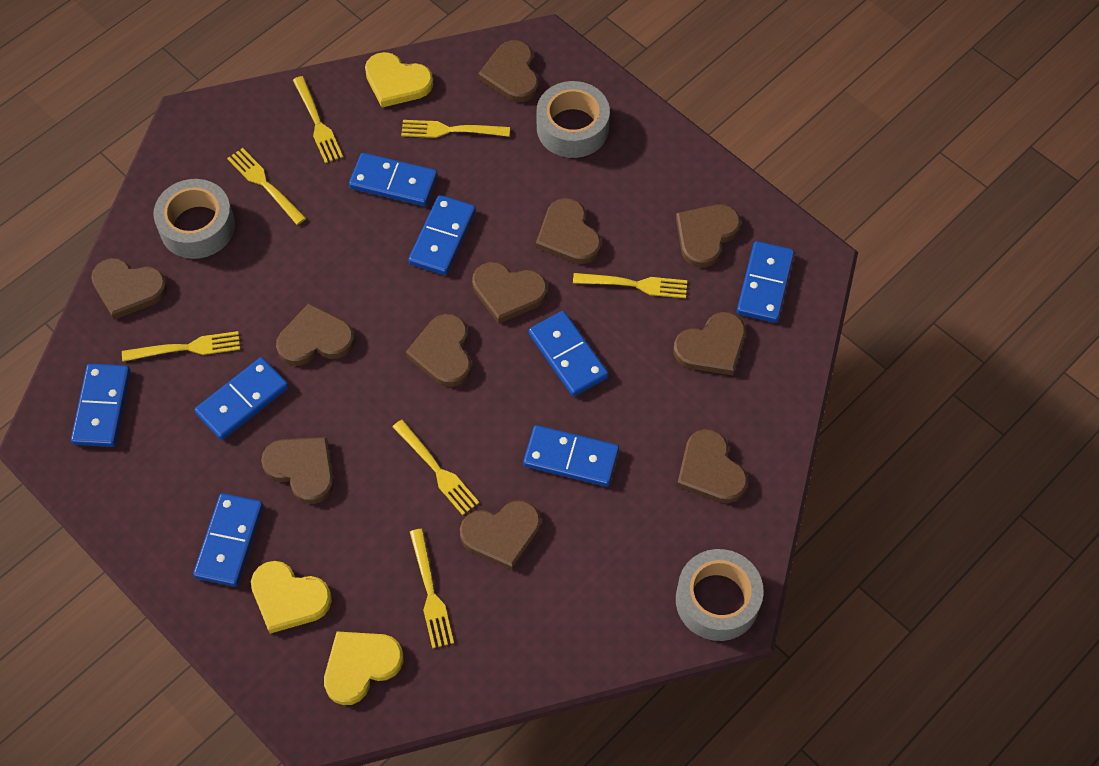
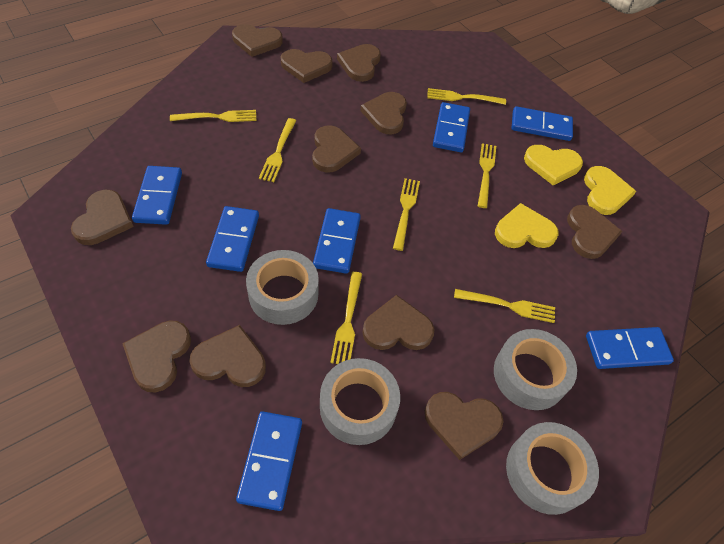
blue domino: 8 -> 7
grey tape: 3 -> 4

